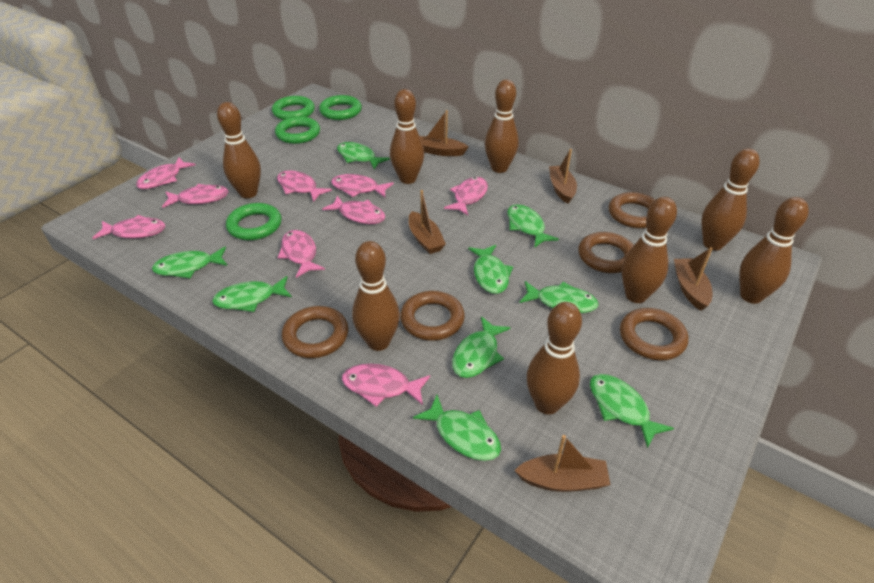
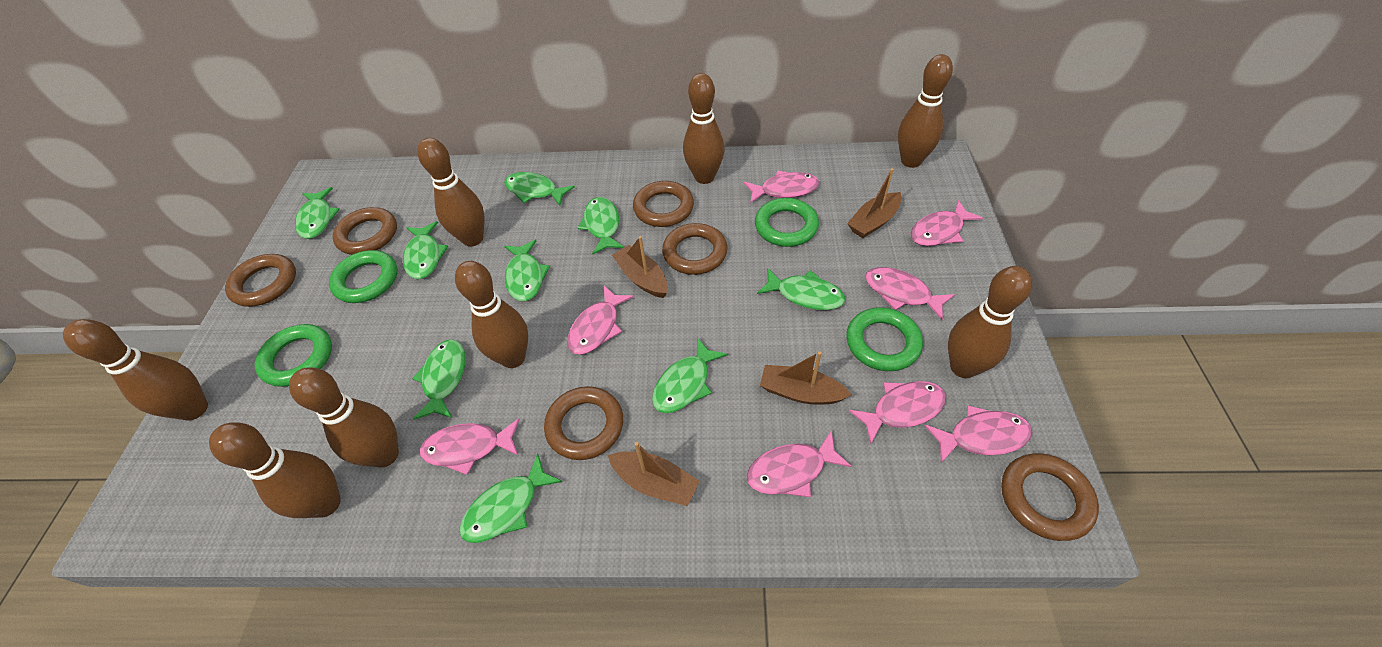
brown boat: 5 -> 4
brown ring: 5 -> 6
pink fish: 9 -> 8

